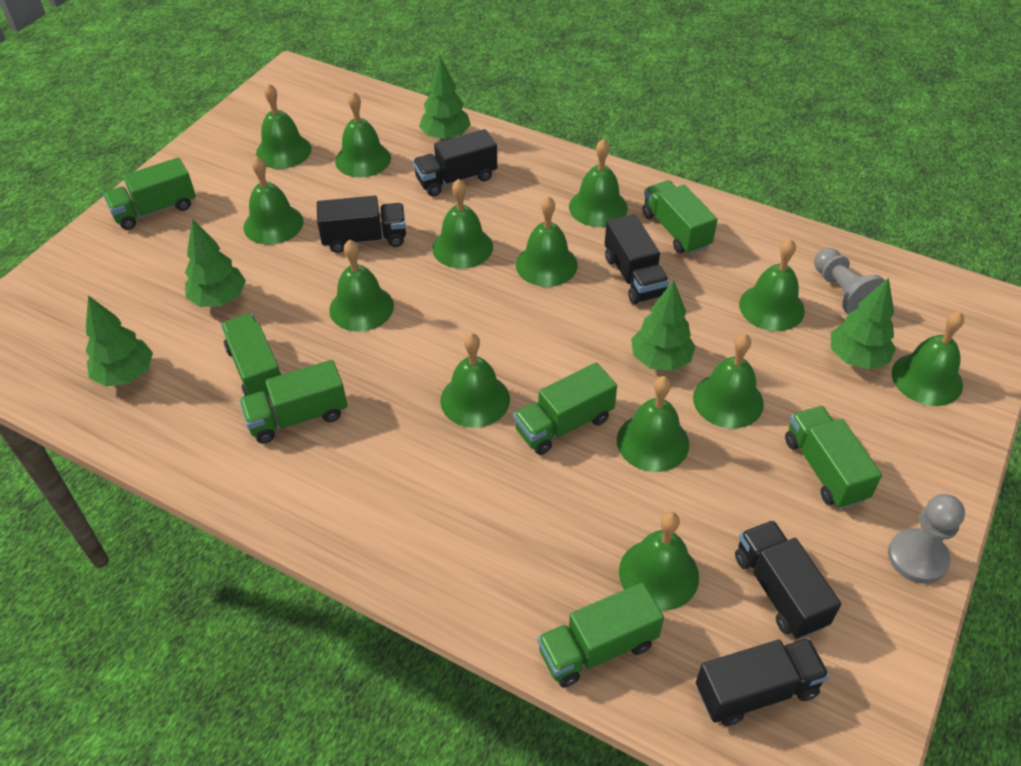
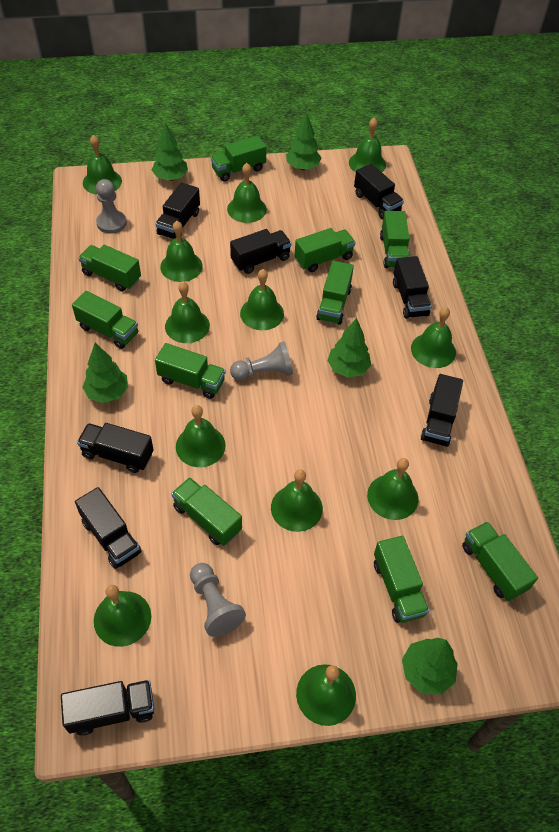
black truck: 5 -> 8
green bell: 13 -> 12
green truck: 7 -> 10
grey pawn: 2 -> 3

